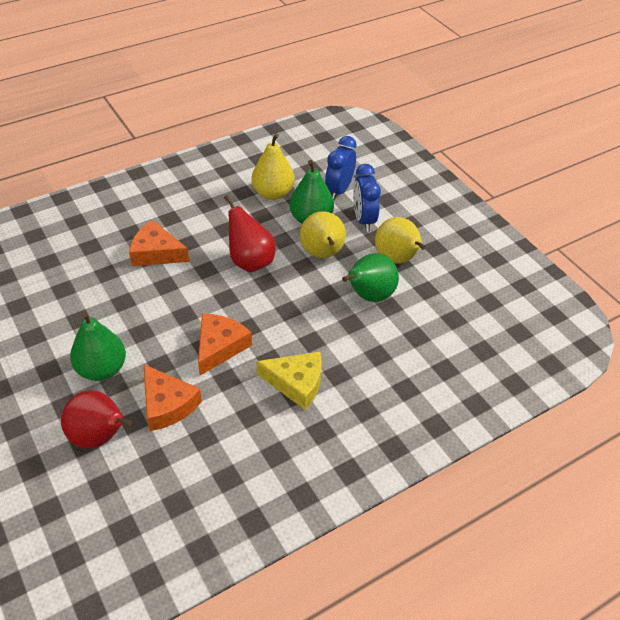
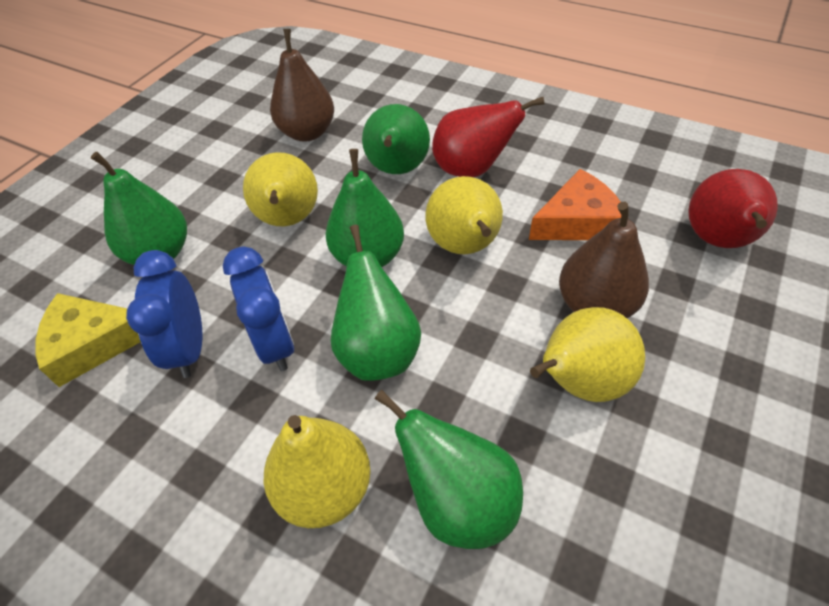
brown pear: 0 -> 2
green pear: 3 -> 5
orange cheese: 3 -> 1
yellow pear: 3 -> 4

